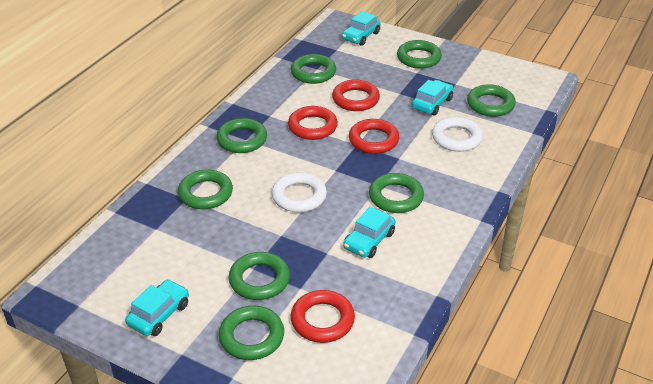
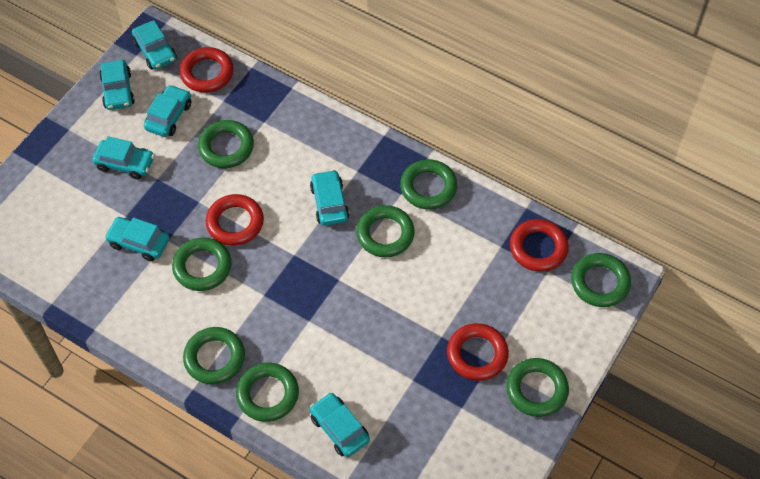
turquoise car: 4 -> 7
white ring: 2 -> 0

